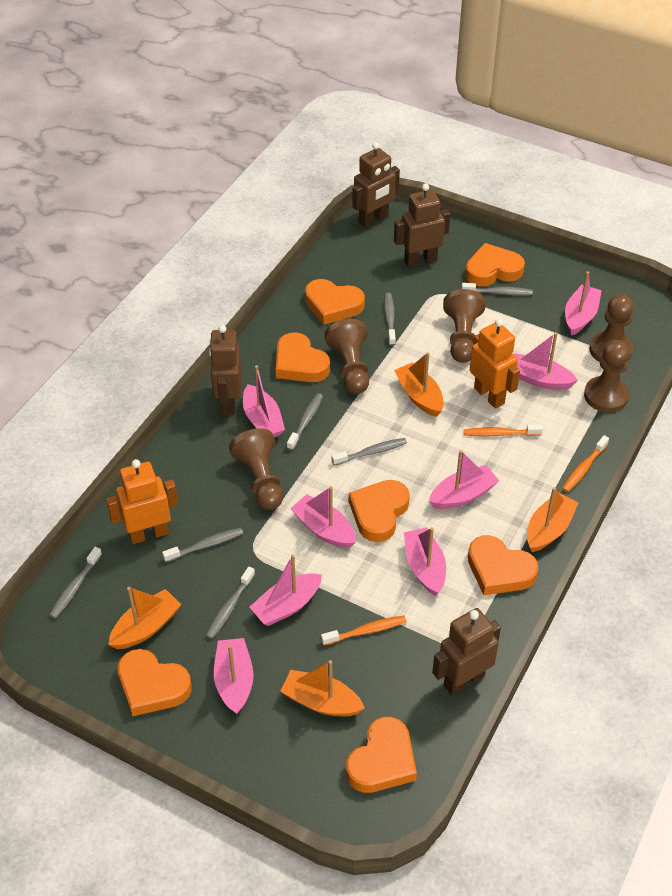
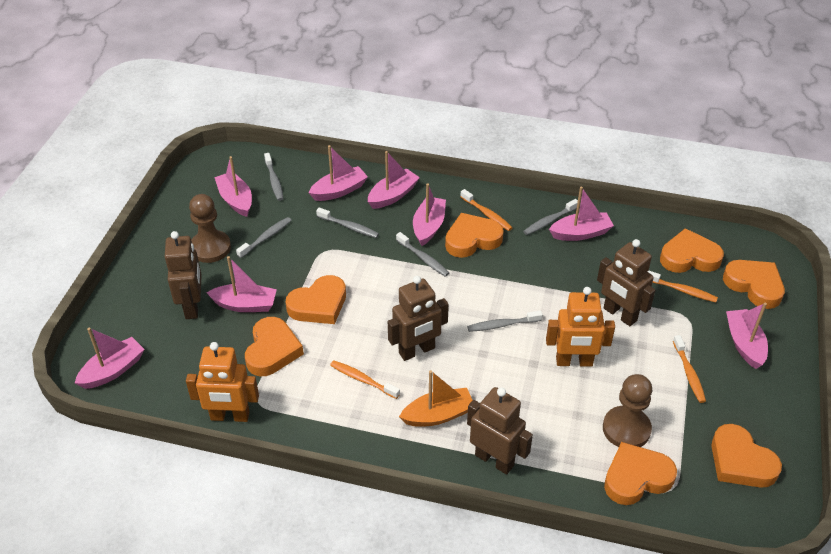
brown pawn: 5 -> 2
grey toothbrush: 7 -> 6
orange boat: 4 -> 1
orange toothbrush: 3 -> 4

